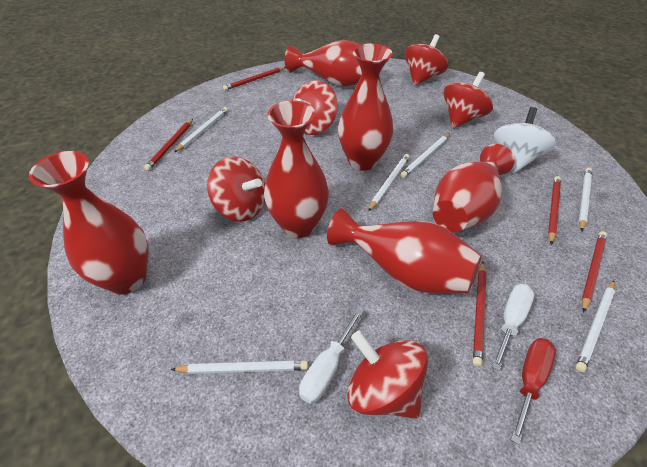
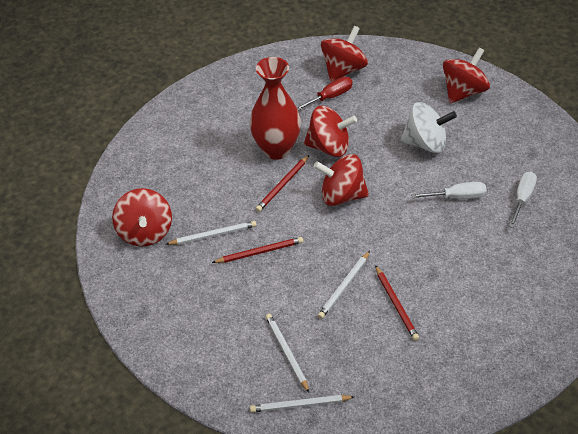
red pencil: 5 -> 3
red vase: 6 -> 1
white pencil: 6 -> 4

